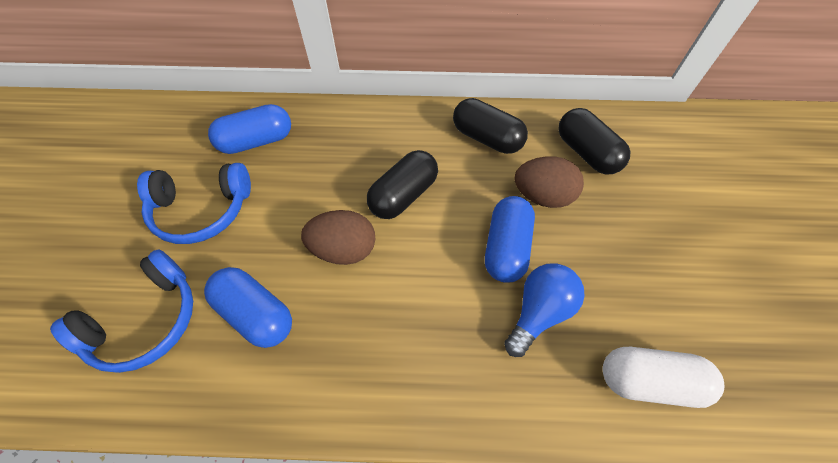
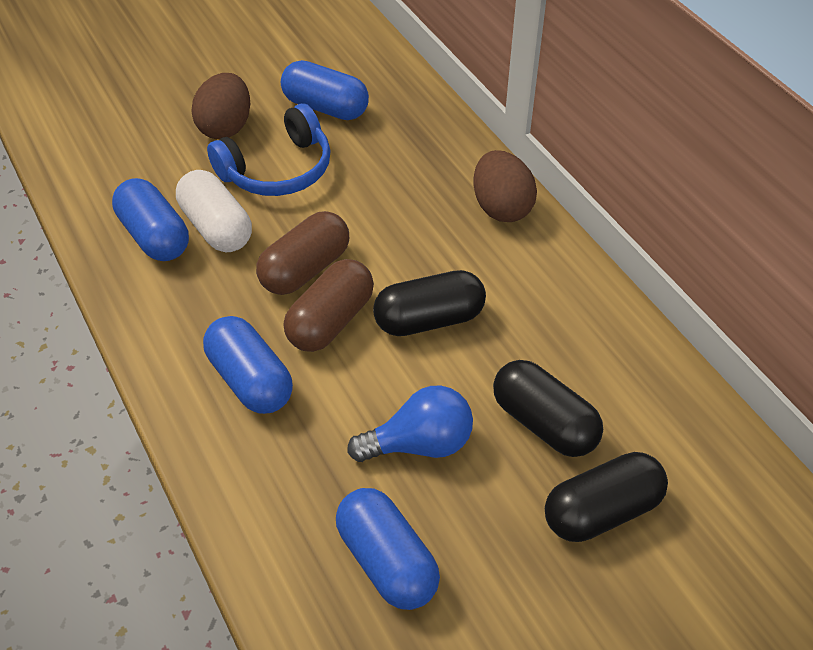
blue capsule: 3 -> 4
blue headphones: 2 -> 1
brown capsule: 0 -> 2

